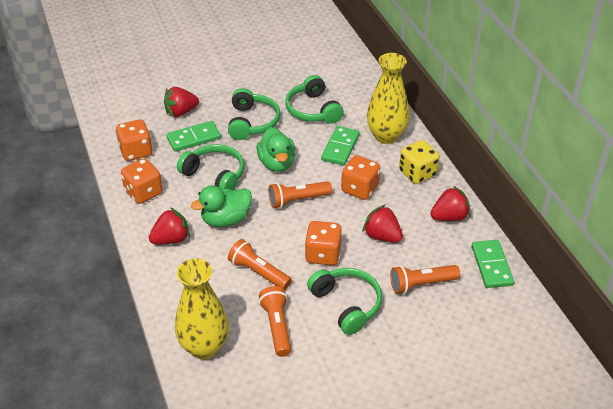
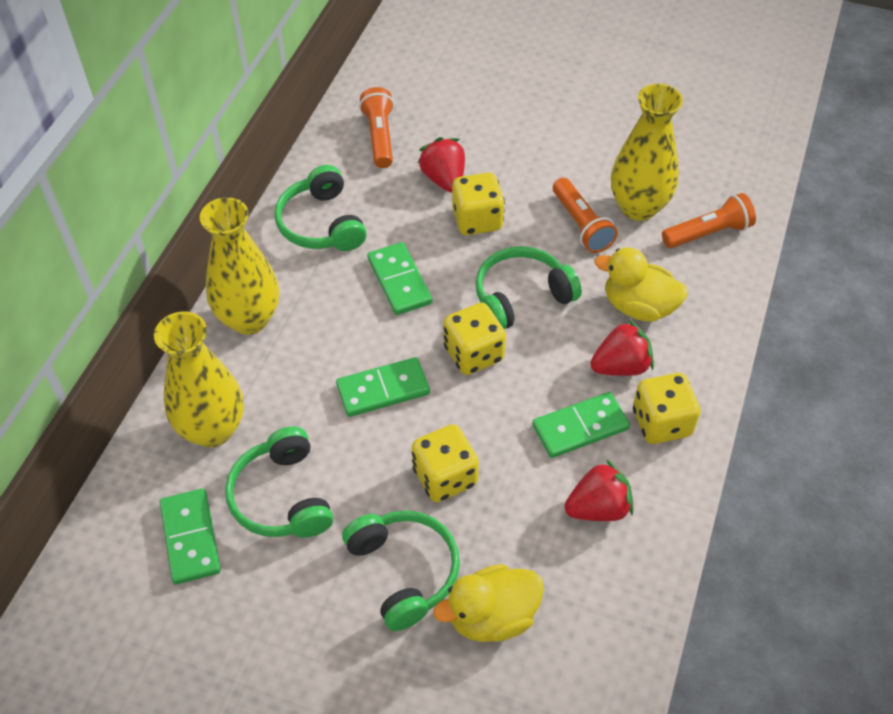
green domino: 3 -> 4
green duck: 2 -> 0
orange dice: 4 -> 0
orange flashlight: 4 -> 3
red strawberry: 4 -> 3
yellow dice: 1 -> 4
yellow duck: 0 -> 2
yellow vase: 2 -> 3

